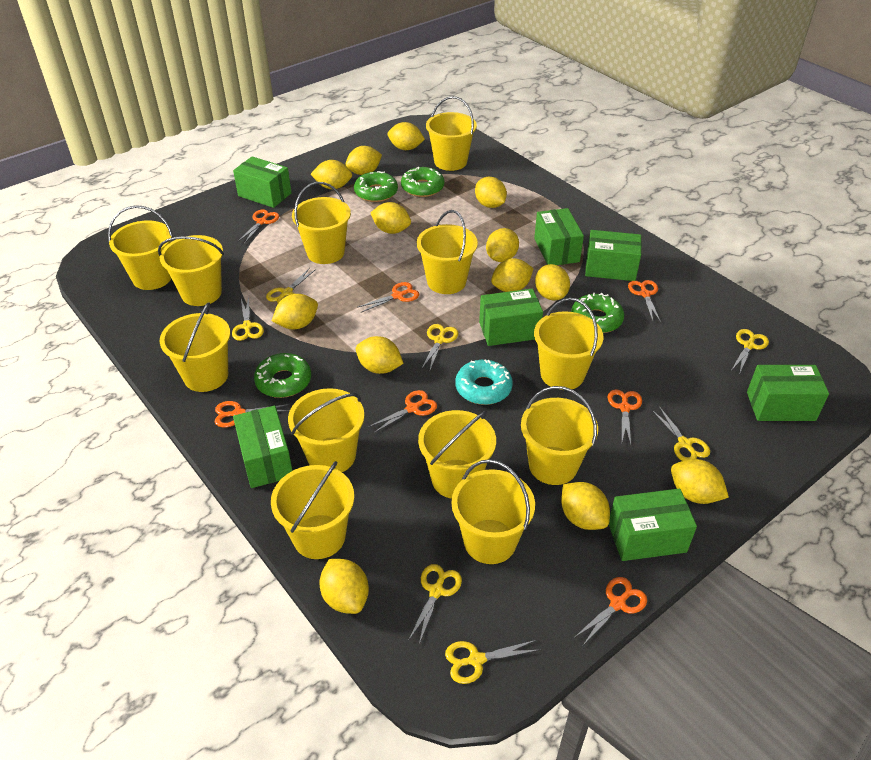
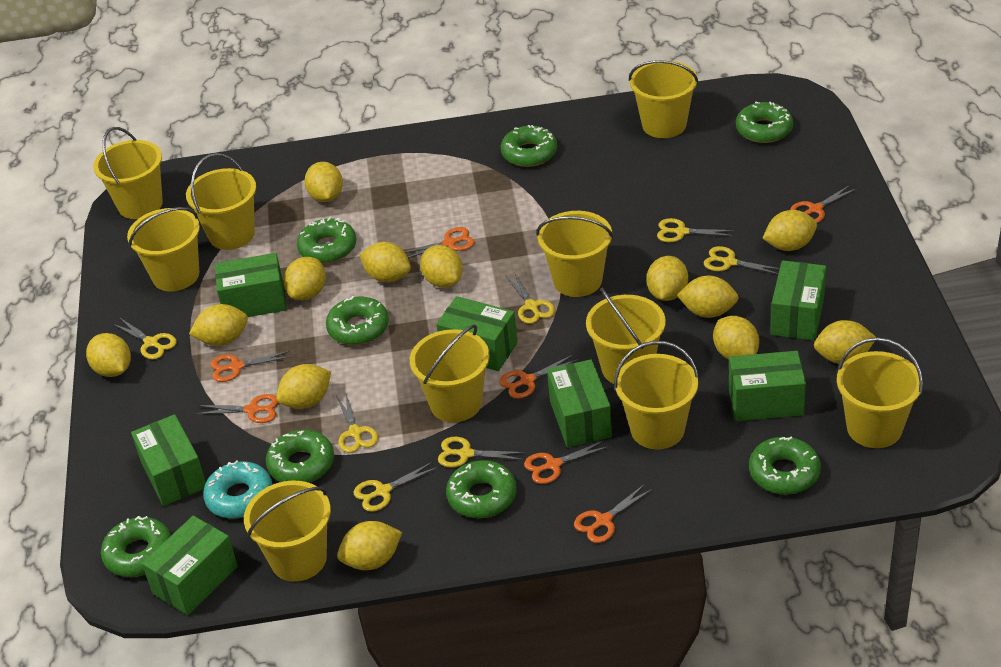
green donut: 4 -> 8
yellow bucket: 12 -> 10

